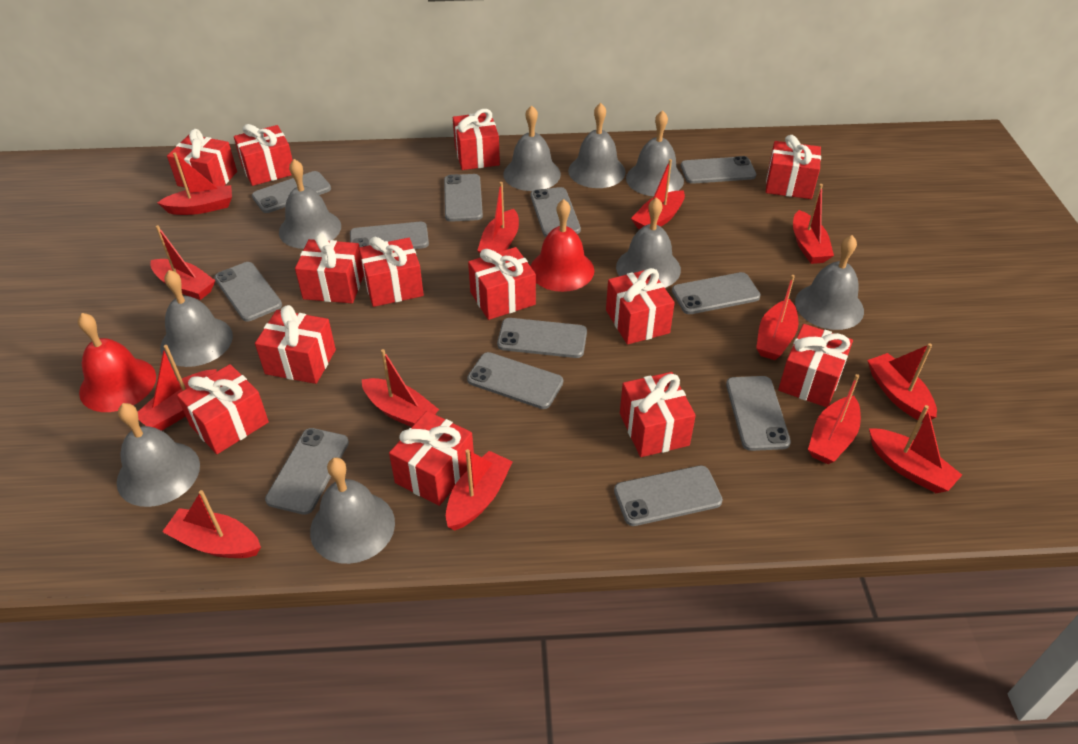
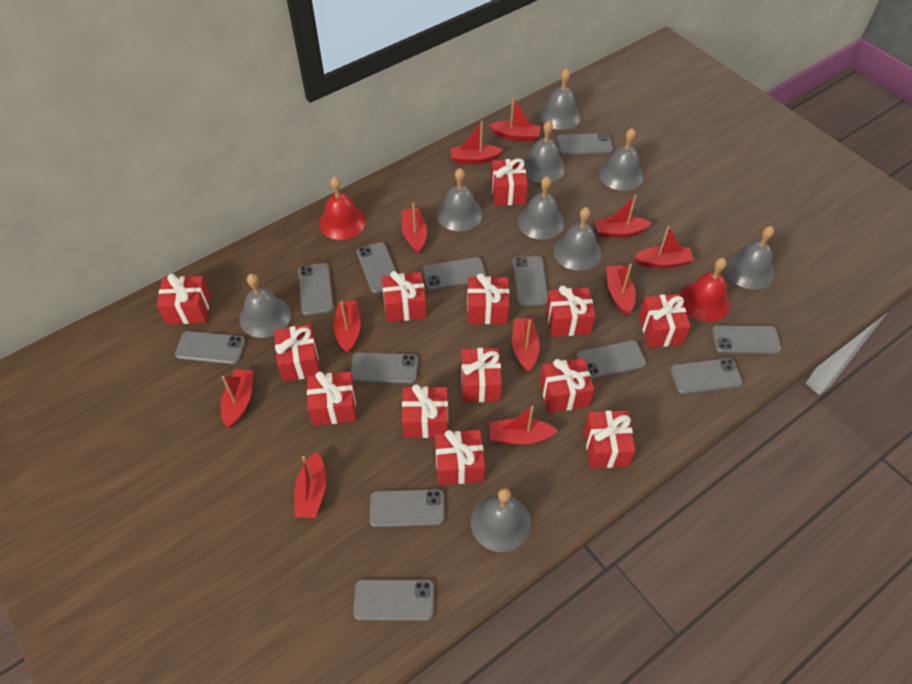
red boat: 13 -> 11

